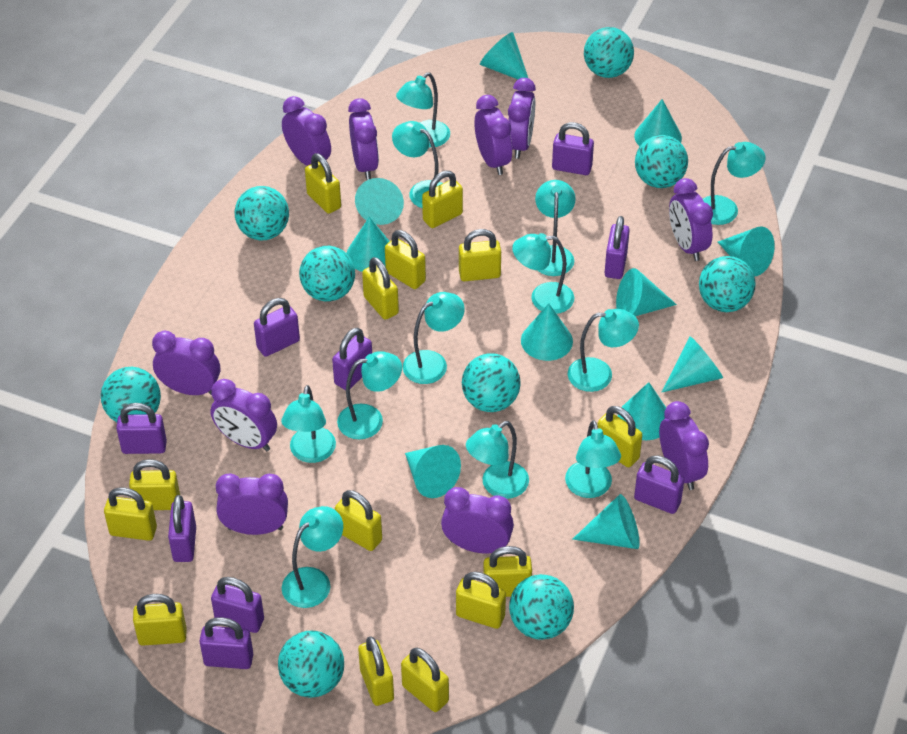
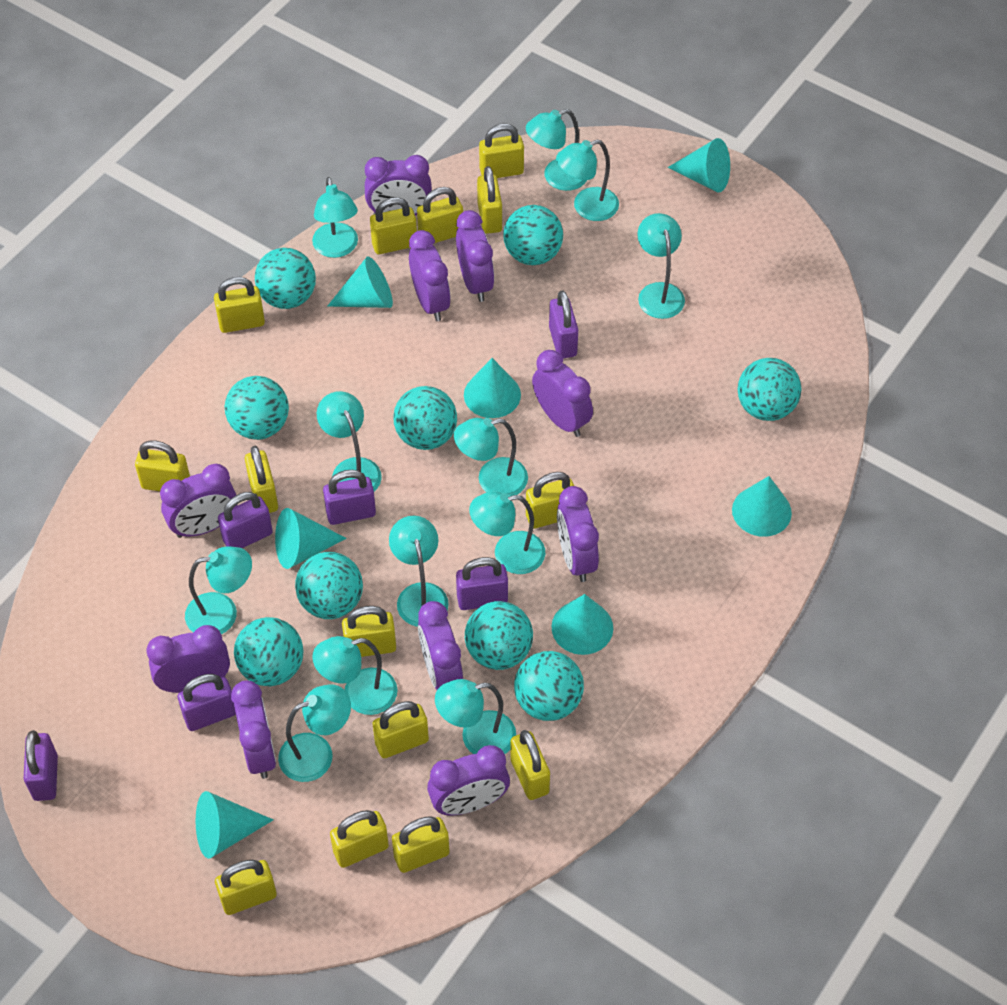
purple padlock: 9 -> 6
turquoise cone: 11 -> 7

